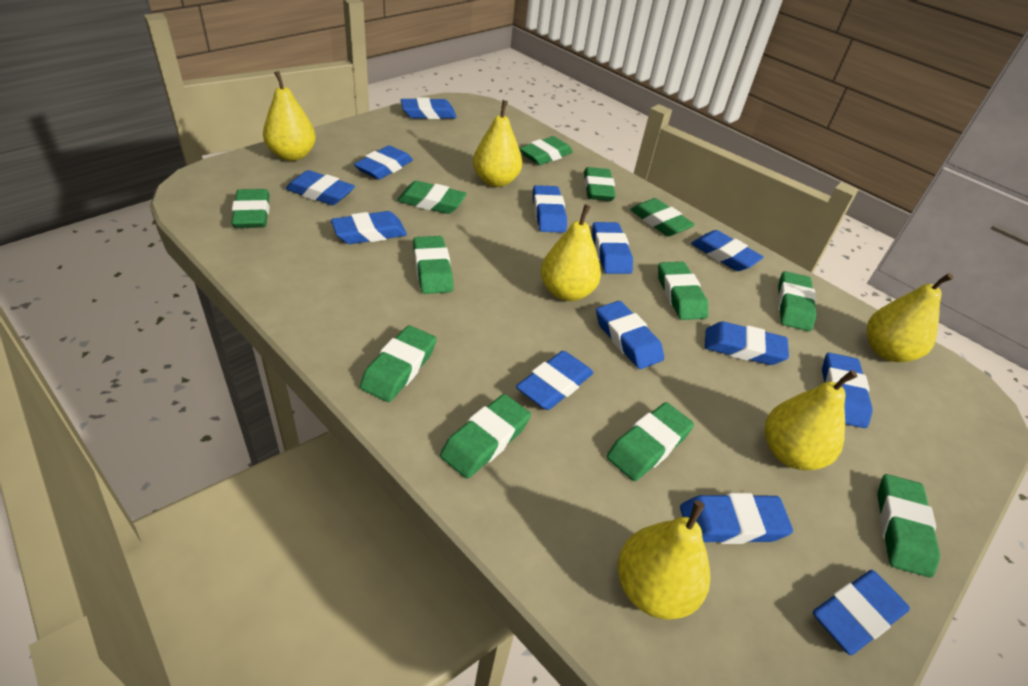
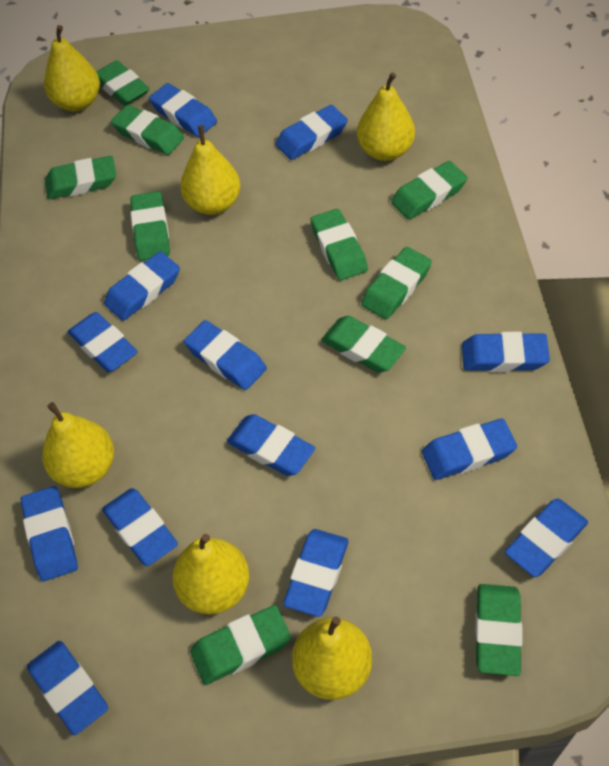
green eraser: 12 -> 10

